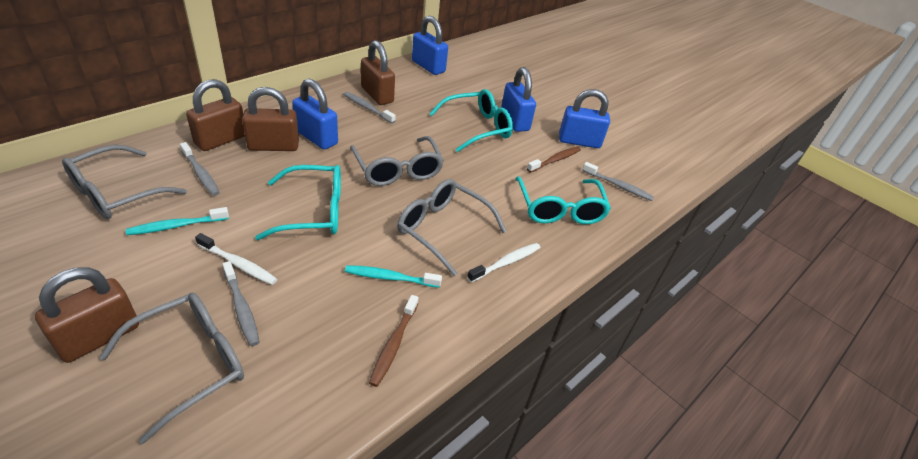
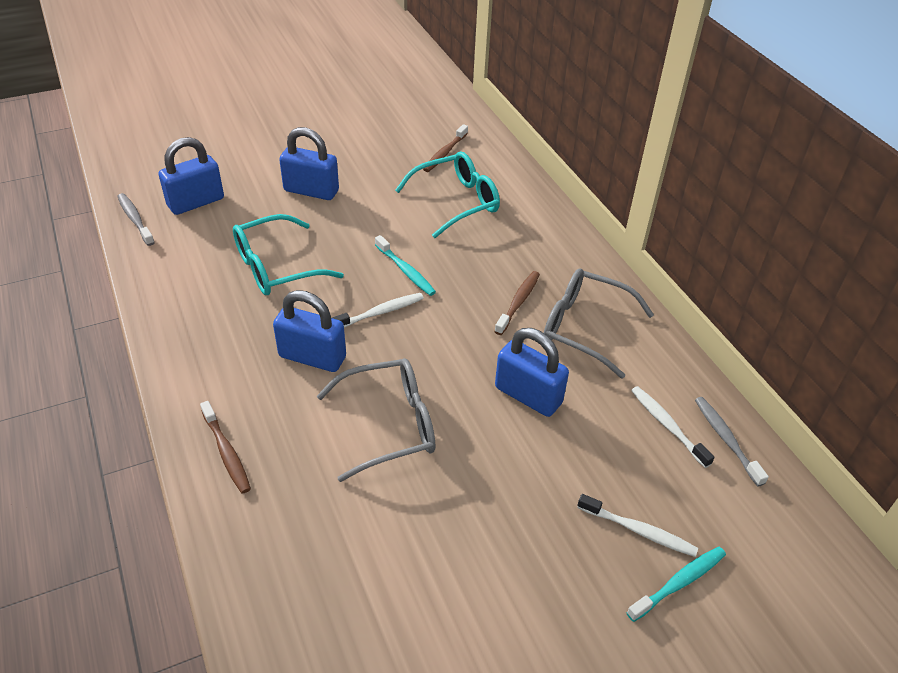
brown padlock: 4 -> 0
brown toothbrush: 2 -> 3
grey glasses: 4 -> 2
grey toothbrush: 4 -> 2
turquoise glasses: 3 -> 2
white toothbrush: 2 -> 3

